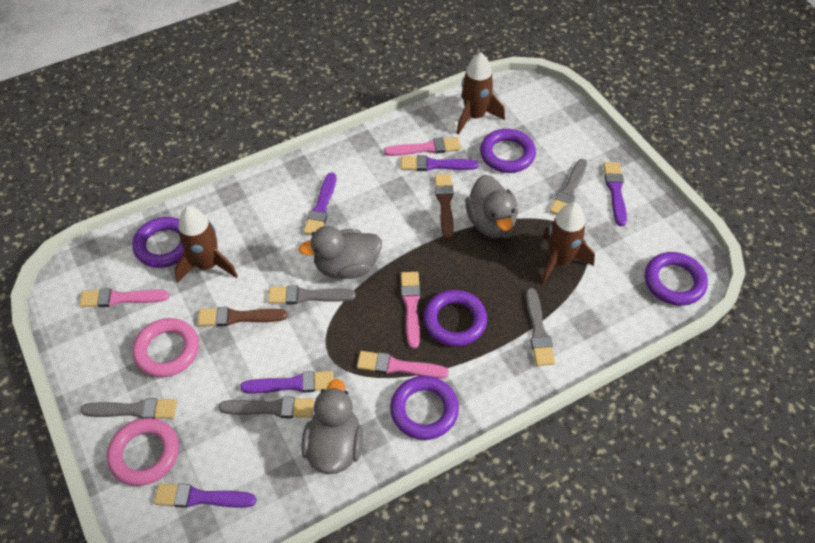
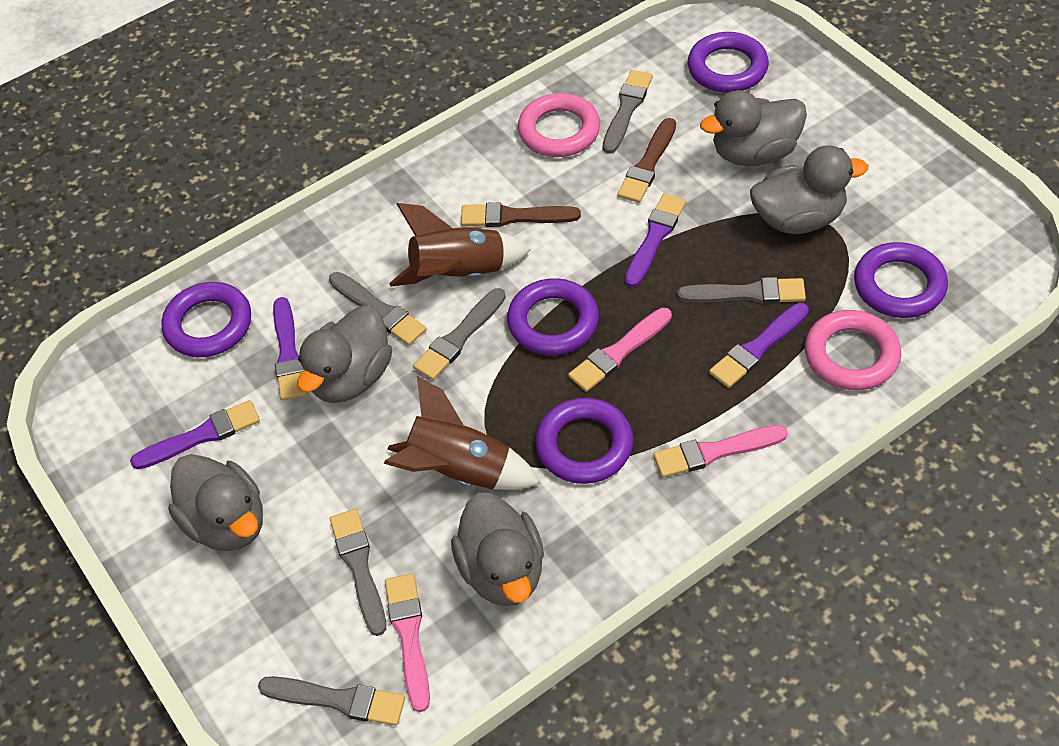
brown rocket: 3 -> 2
grey brush: 5 -> 6
grey duck: 3 -> 5
pink brush: 4 -> 3
purple brush: 5 -> 4

